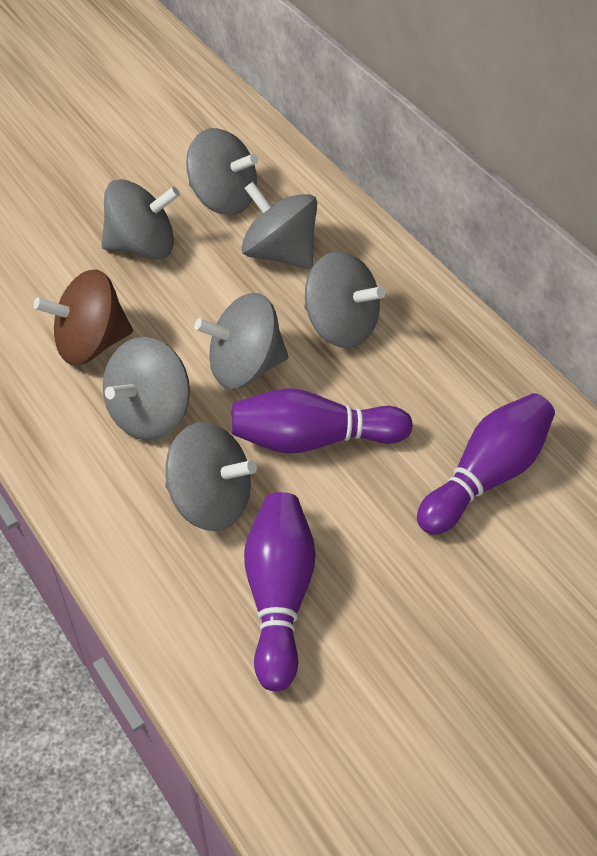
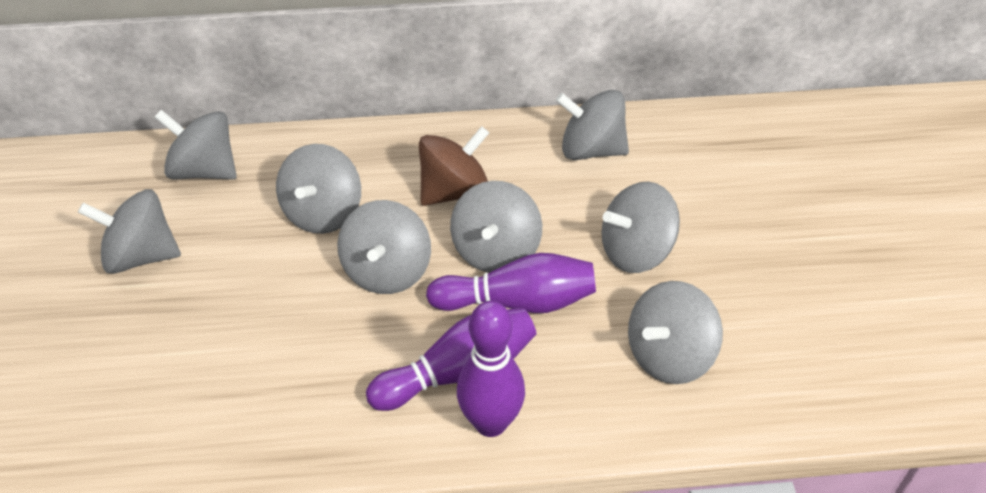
grey spinning top: 7 -> 8

